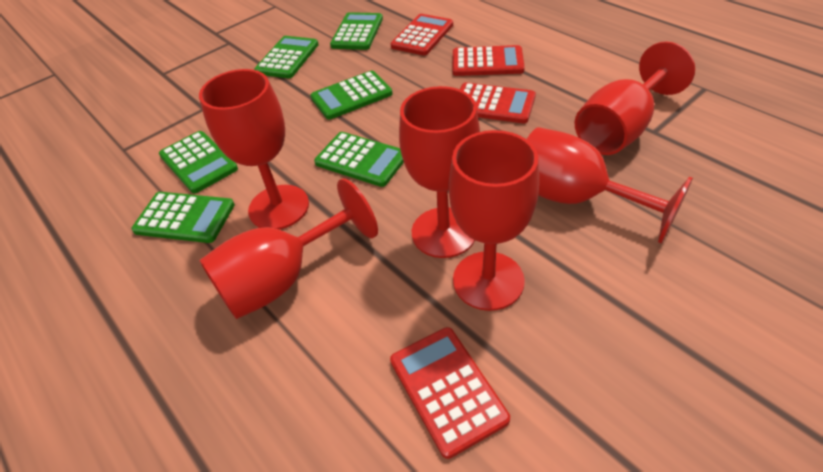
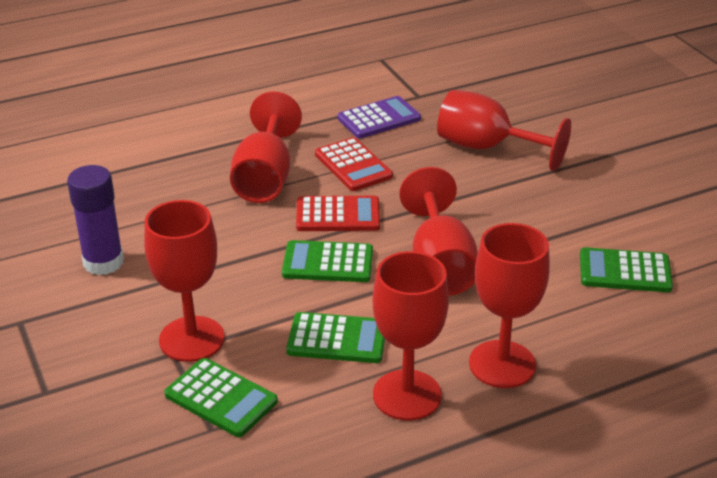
green calculator: 6 -> 4
purple calculator: 0 -> 1
purple glue stick: 0 -> 1
red calculator: 4 -> 2

